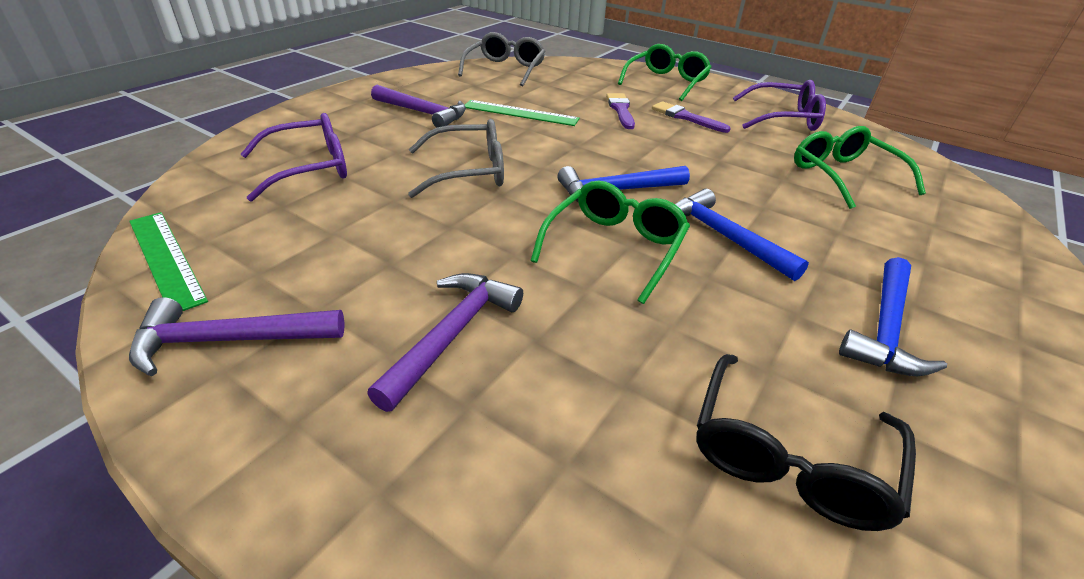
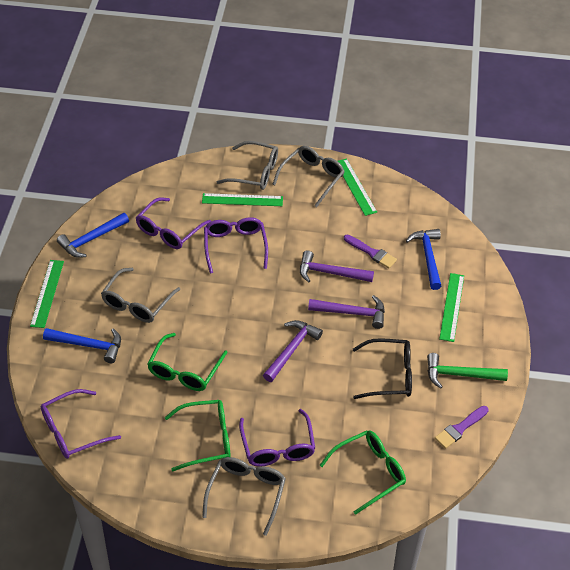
green hammer: 0 -> 1
green ruler: 2 -> 4
grey glasses: 2 -> 4
purple glasses: 2 -> 4

